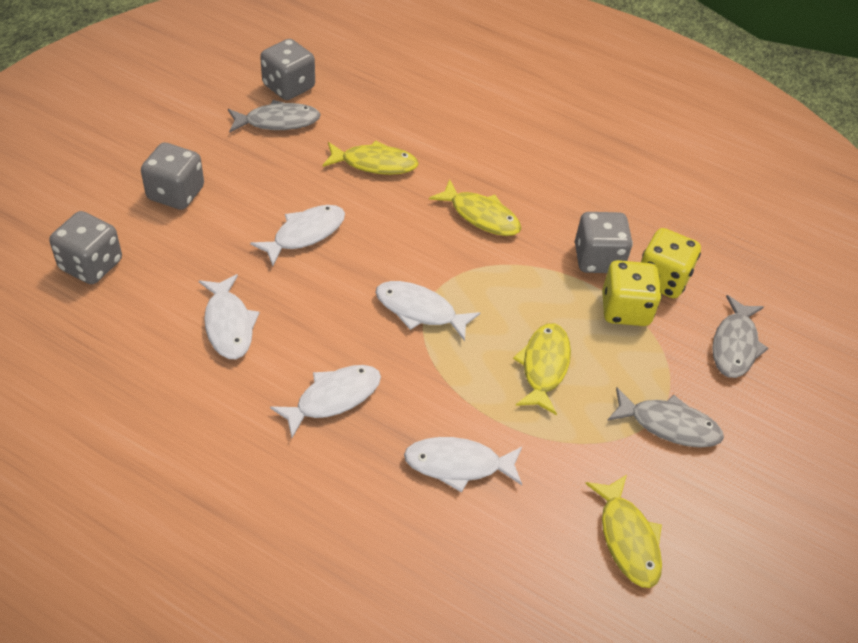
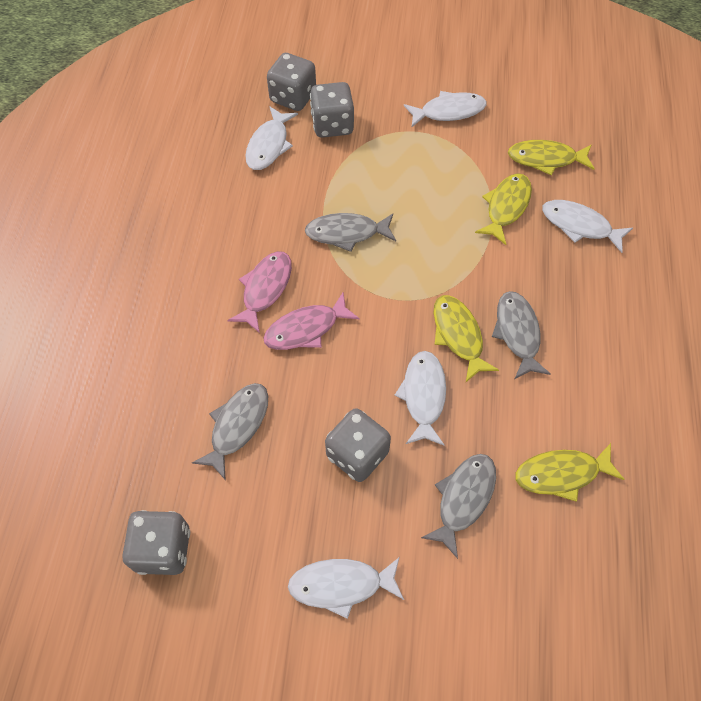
grey fish: 3 -> 4
pink fish: 0 -> 2
yellow dice: 2 -> 0

